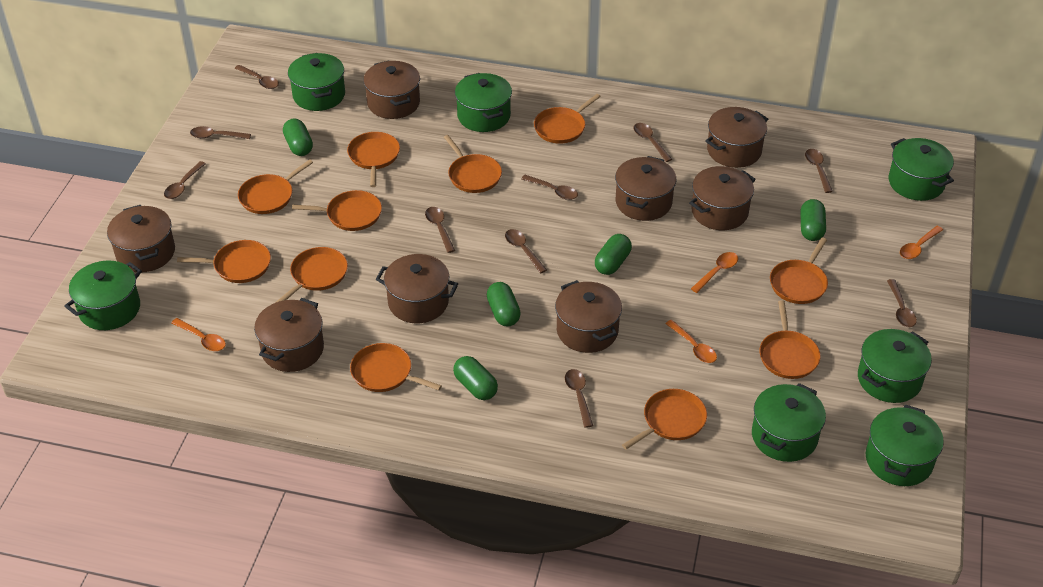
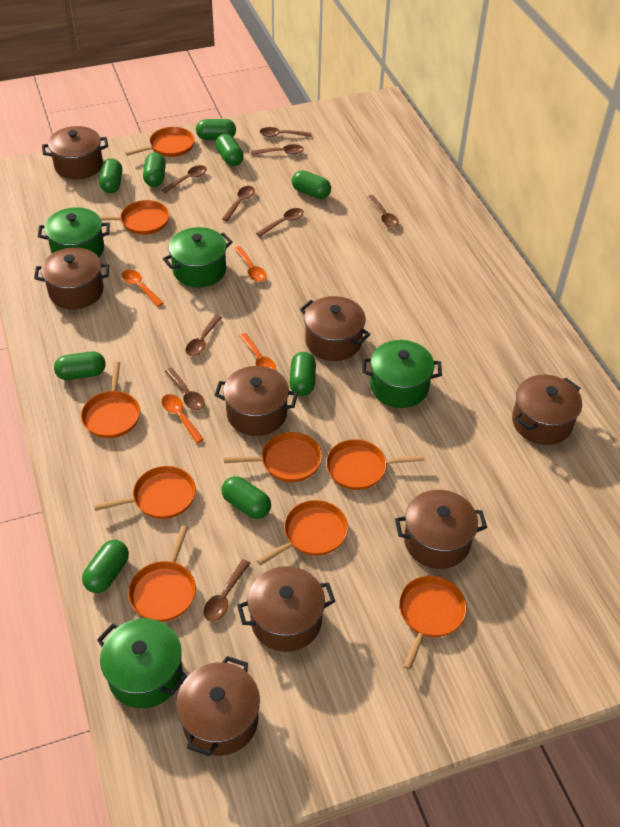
brown spoon: 10 -> 9
green capsule: 5 -> 9
green pot: 7 -> 4
orange pan: 11 -> 9

